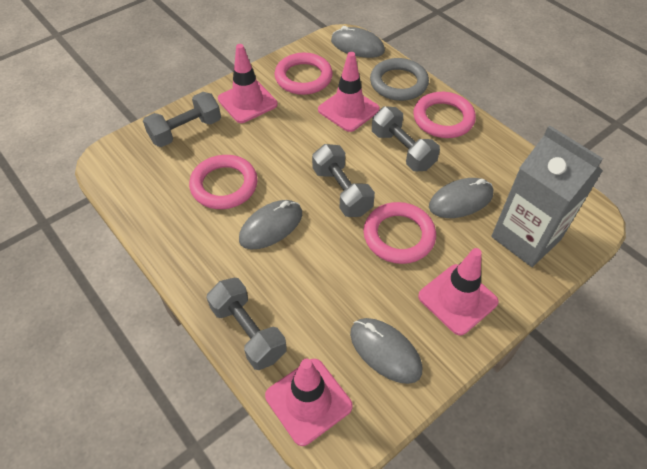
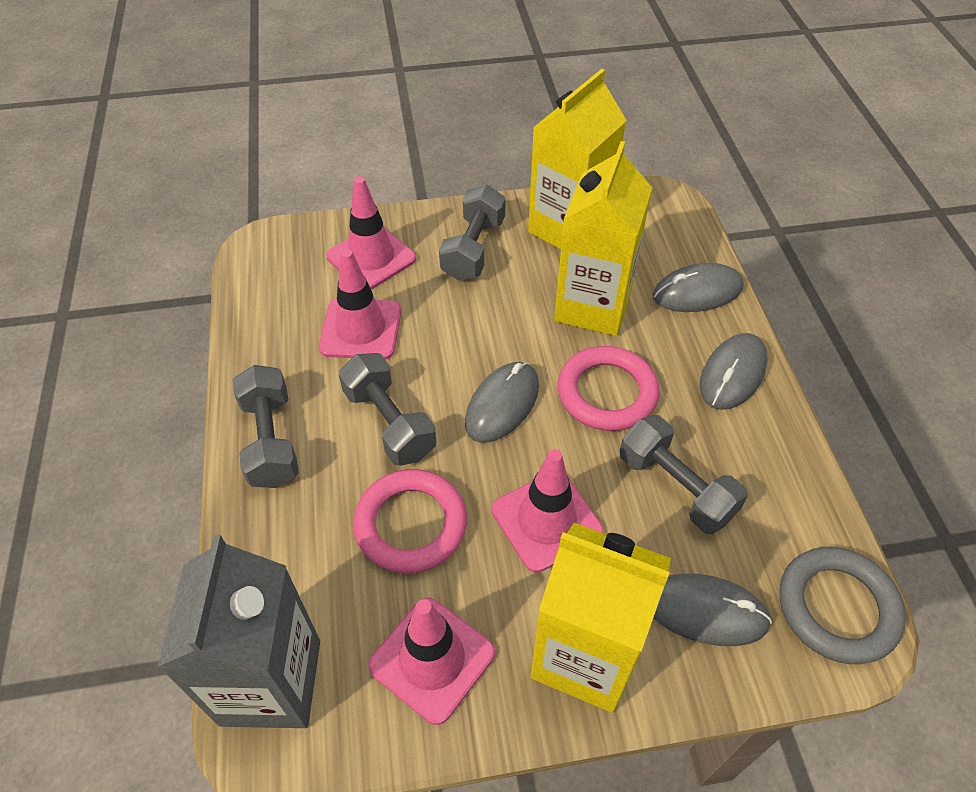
pink ring: 4 -> 2
yellow carton: 0 -> 3

